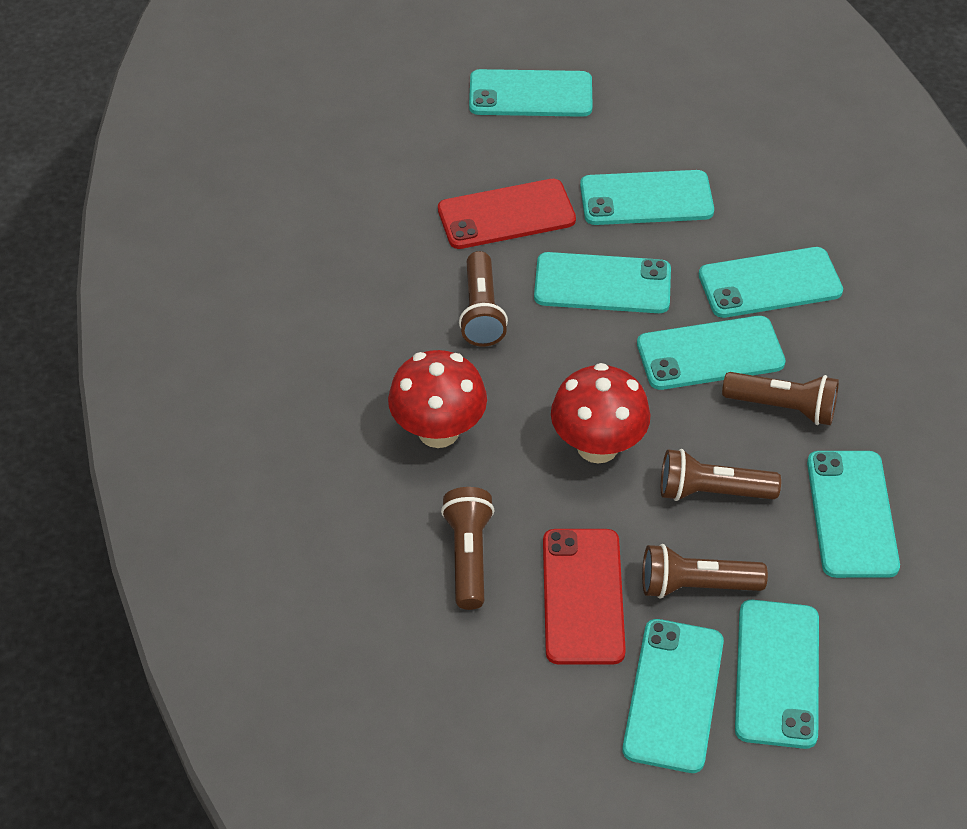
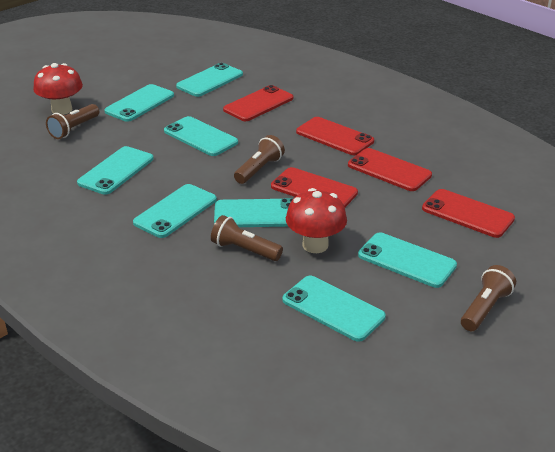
brown flashlight: 5 -> 4
red phone: 2 -> 5

